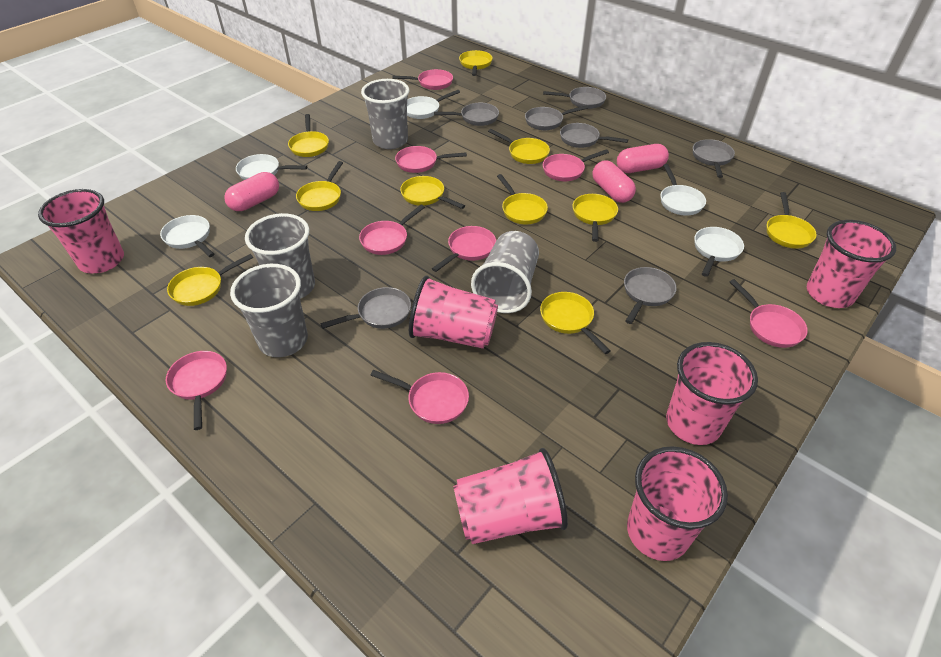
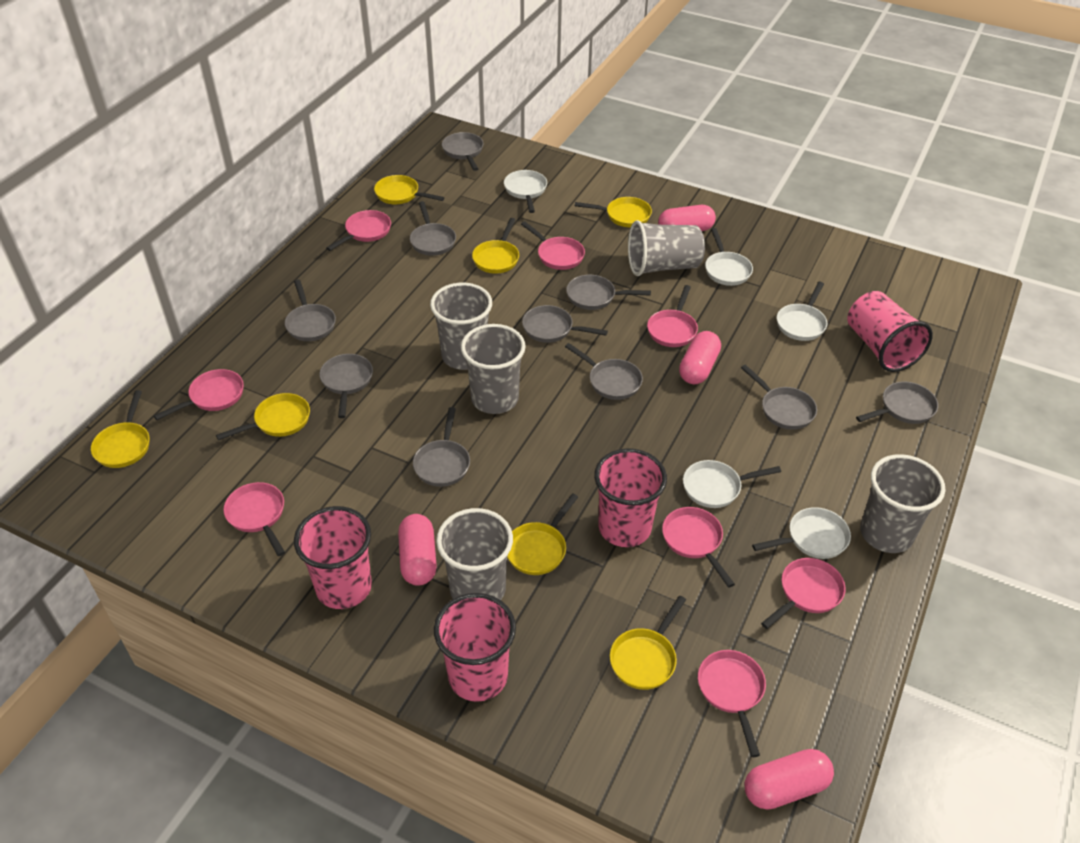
grey cup: 4 -> 5
grey pan: 7 -> 10
pink capsule: 3 -> 4
pink cup: 6 -> 4
yellow pan: 10 -> 7

